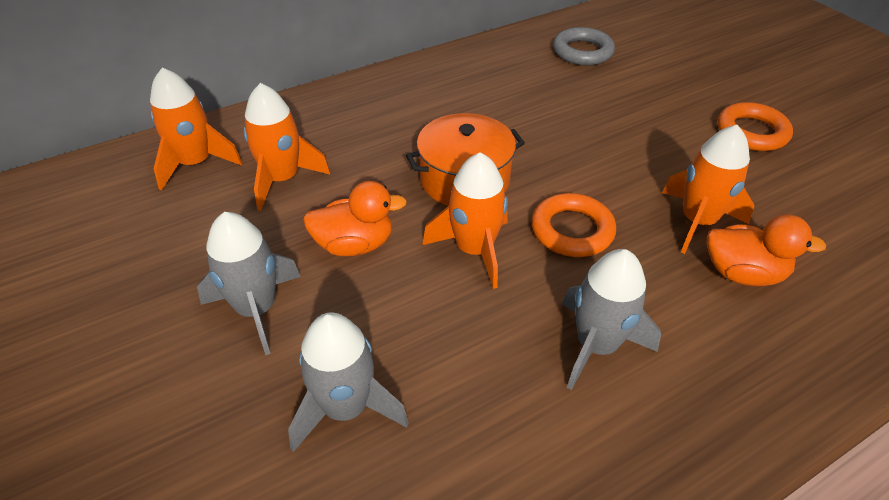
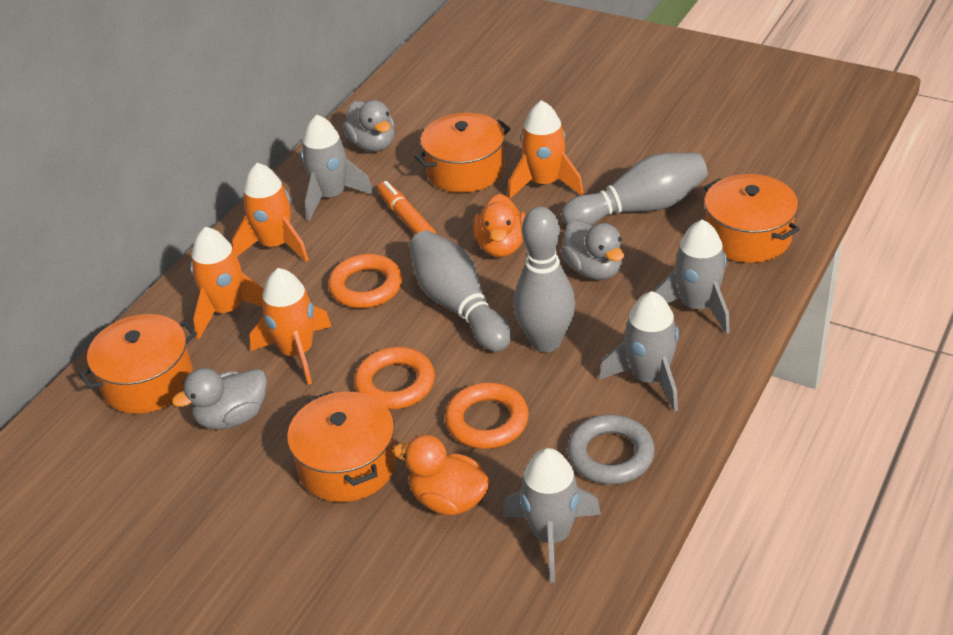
grey bowling pin: 0 -> 3
grey duck: 0 -> 3
grey rocket: 3 -> 4
orange marker: 0 -> 1
orange pot: 1 -> 4
orange ring: 2 -> 3

